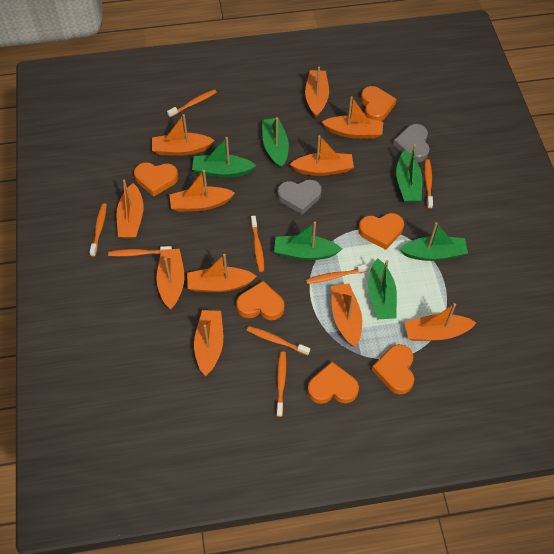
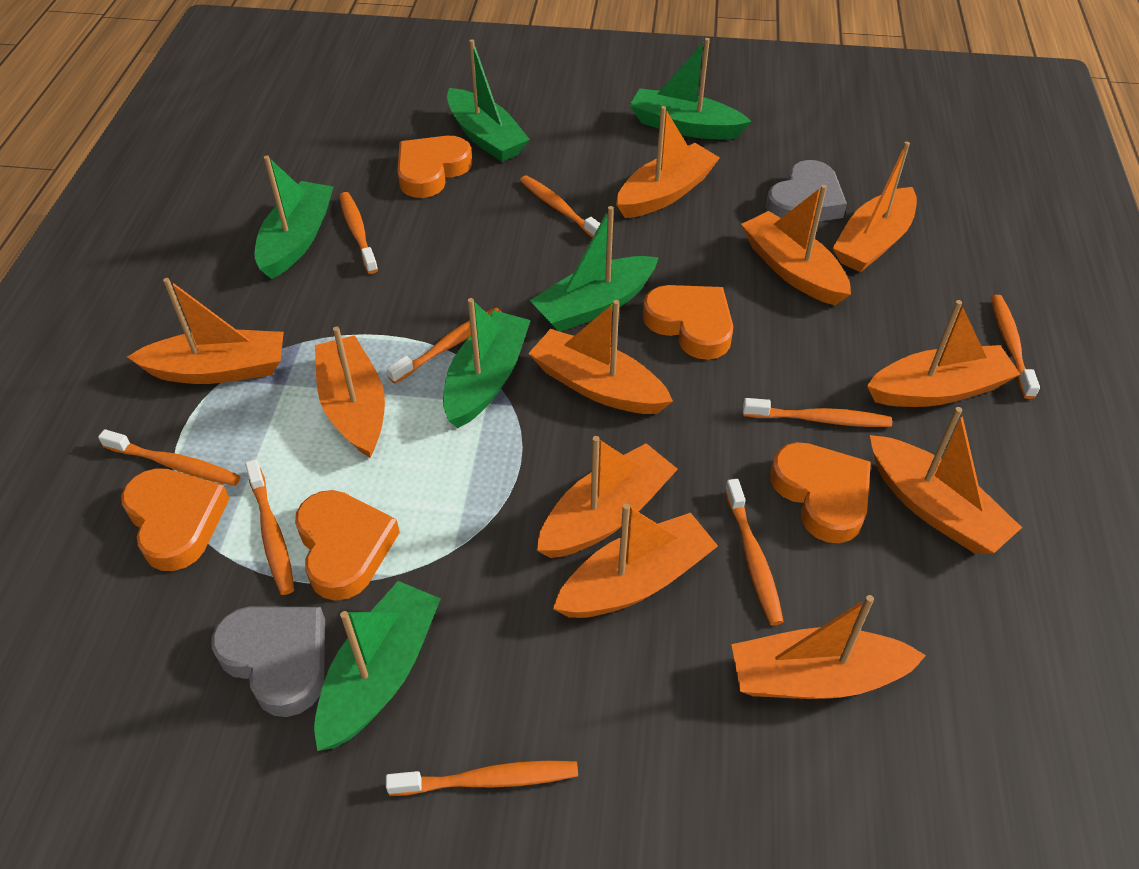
orange heart: 6 -> 5
orange toothbrush: 8 -> 9

